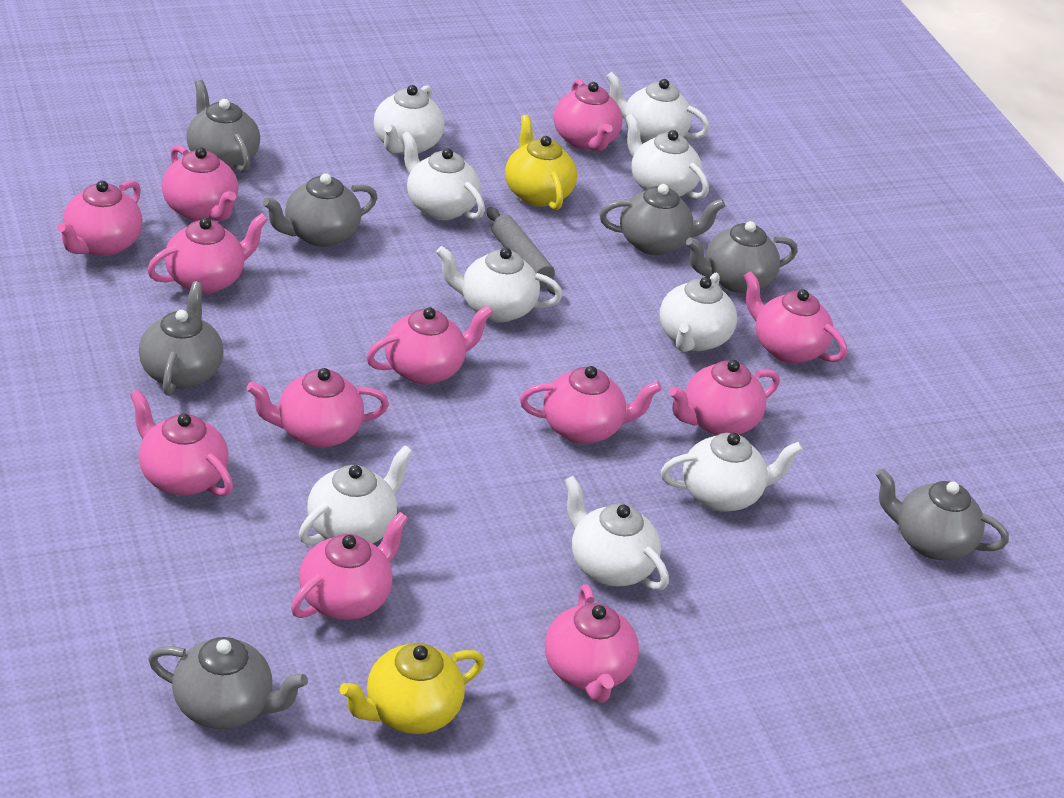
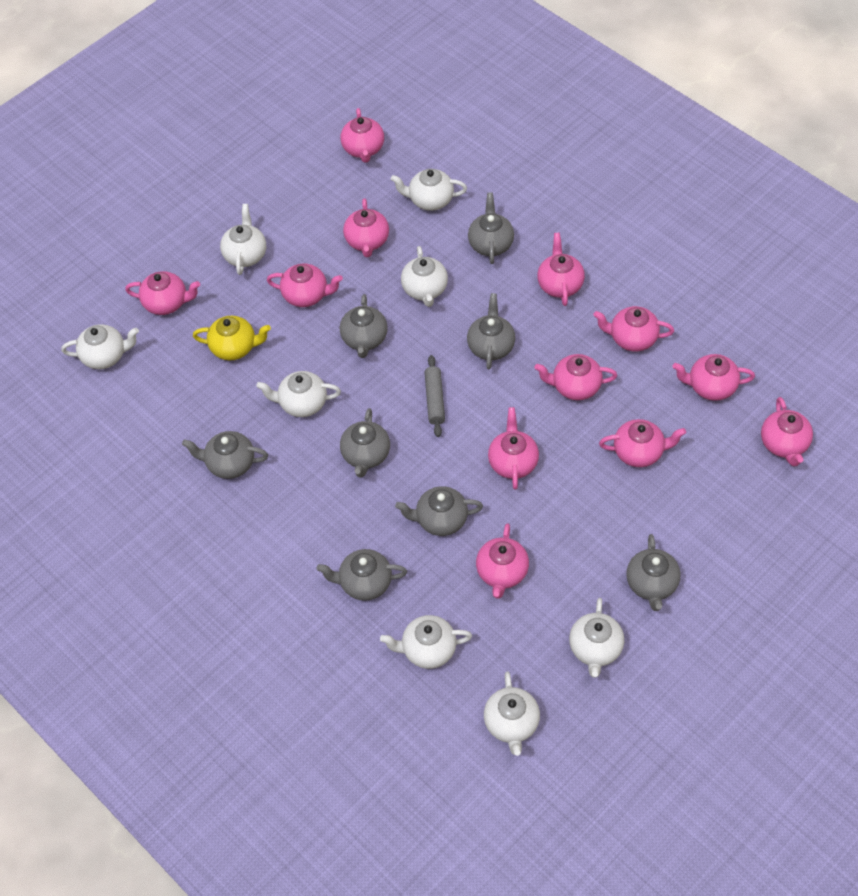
grey teapot: 7 -> 8
white teapot: 9 -> 8
yellow teapot: 2 -> 1

